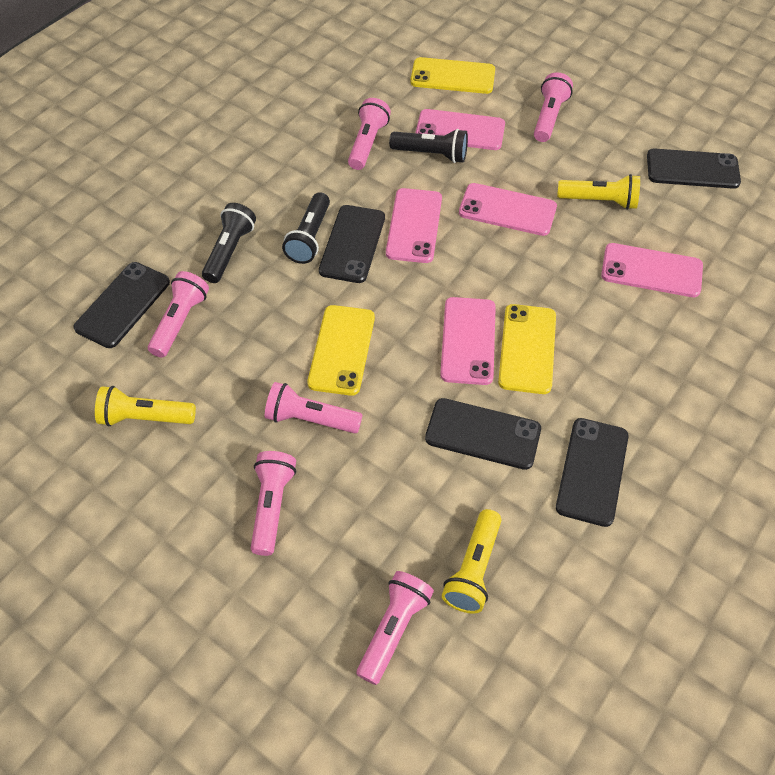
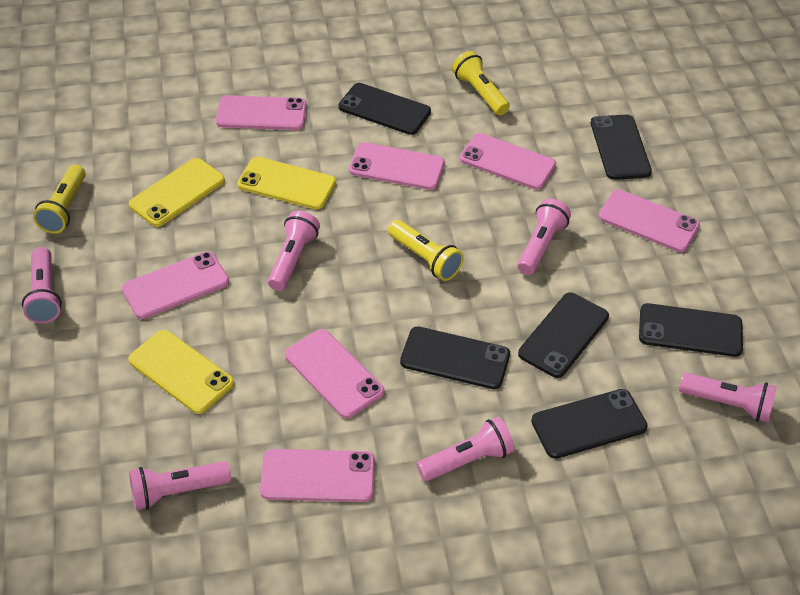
black flashlight: 3 -> 0
black phone: 5 -> 6
pink phone: 5 -> 7

